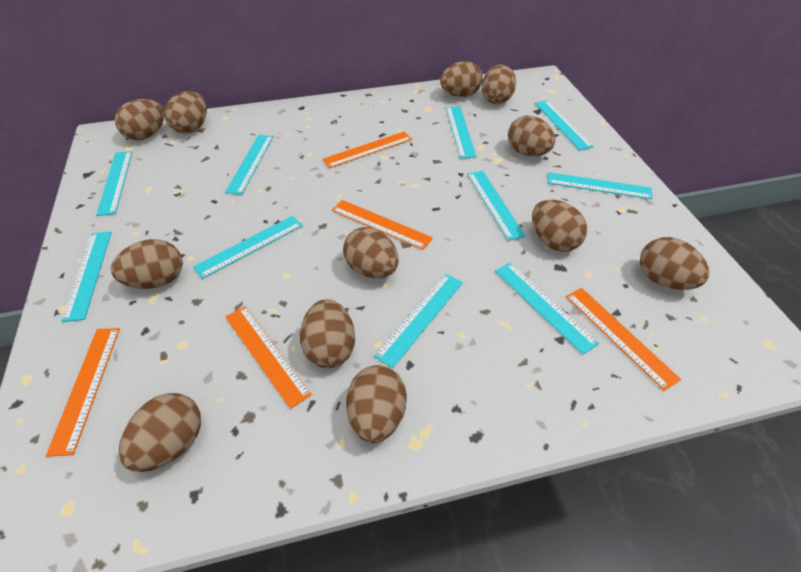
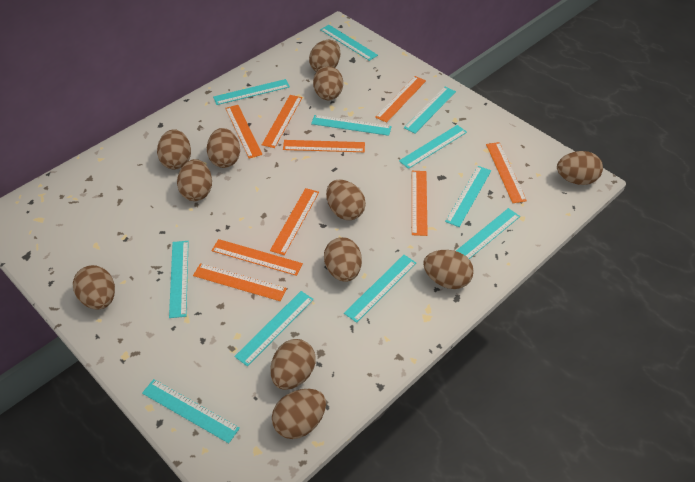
orange ruler: 5 -> 9
turquoise ruler: 10 -> 11

